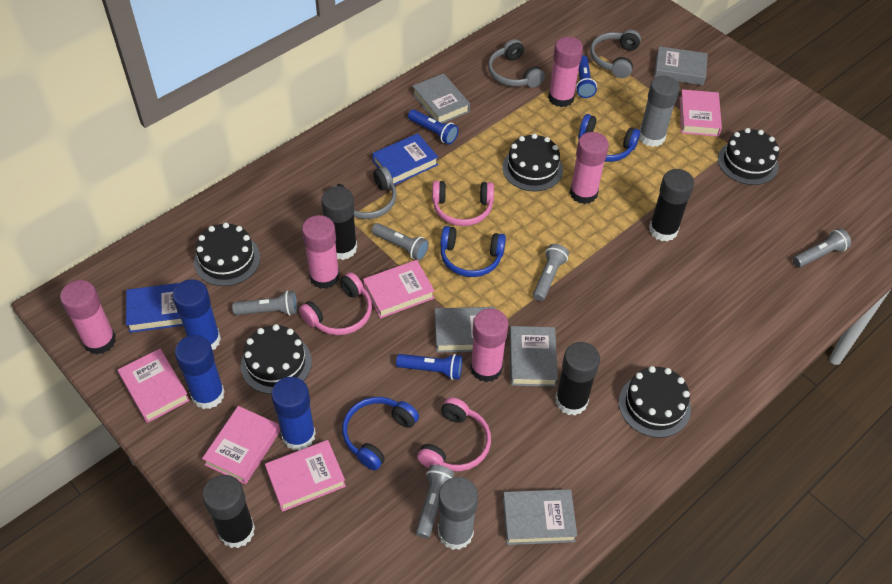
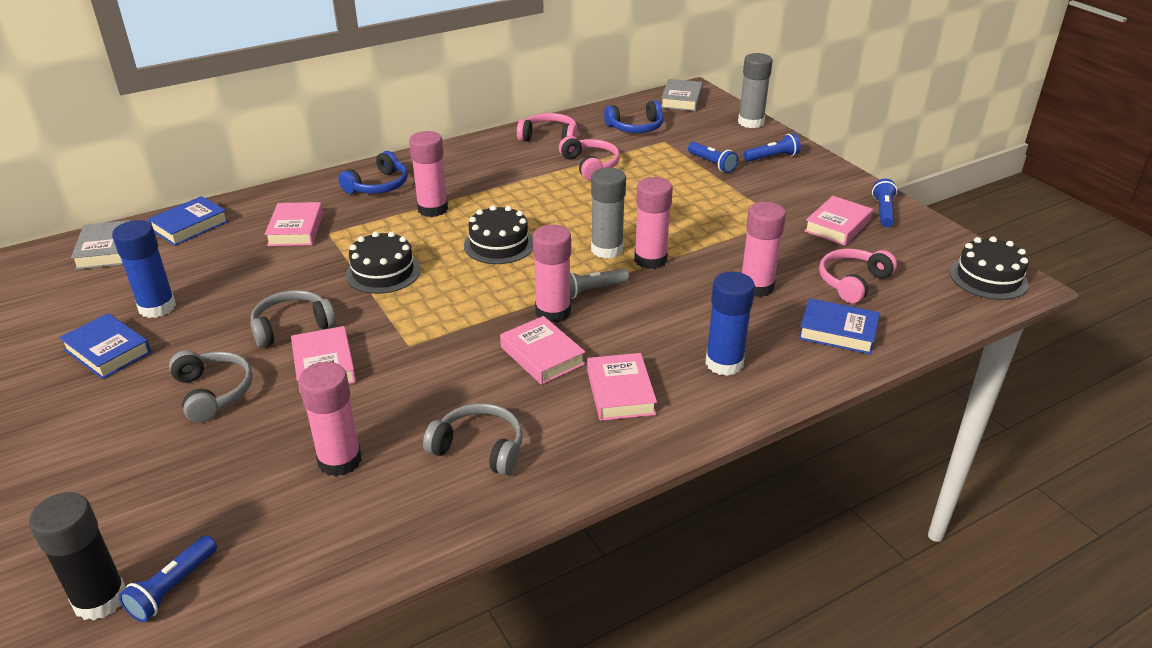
black cake: 5 -> 3
black glue stick: 4 -> 1
blue book: 2 -> 3
blue flashlight: 3 -> 4
blue glue stick: 3 -> 2
blue headphones: 3 -> 2
grey book: 5 -> 2
grey flashlight: 5 -> 1

